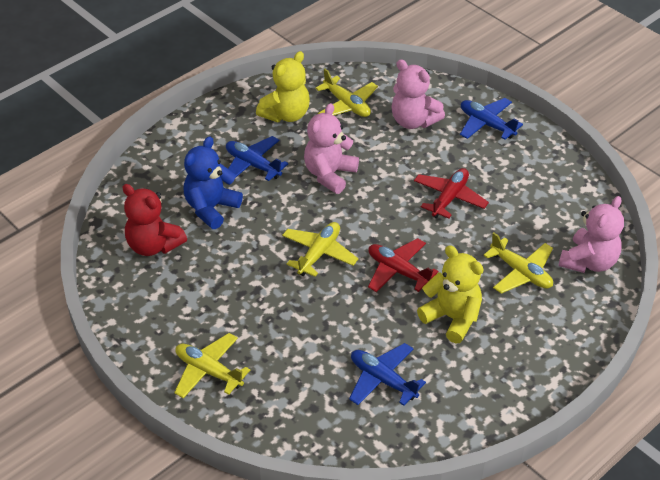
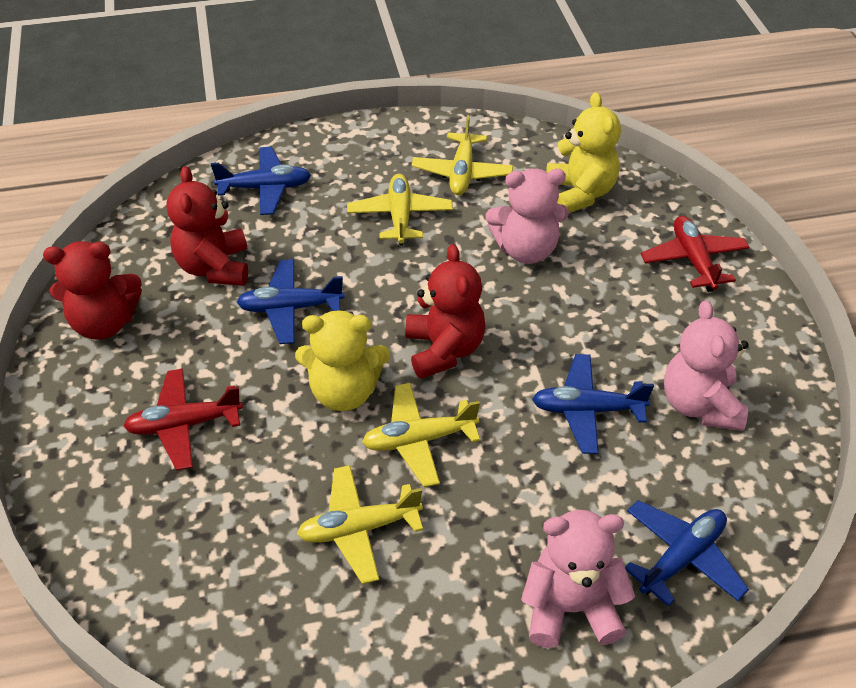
blue plane: 3 -> 4
blue teddy bear: 1 -> 0
red teddy bear: 1 -> 3

